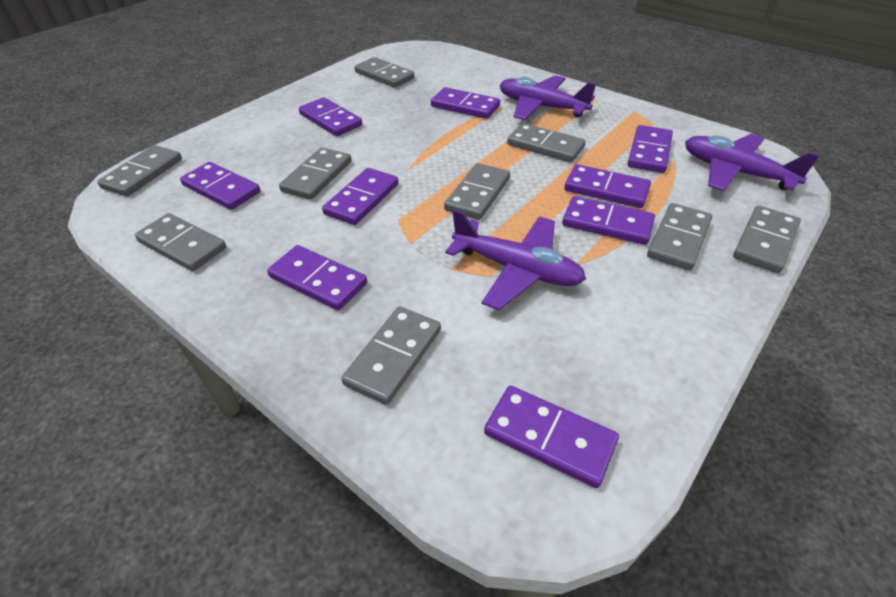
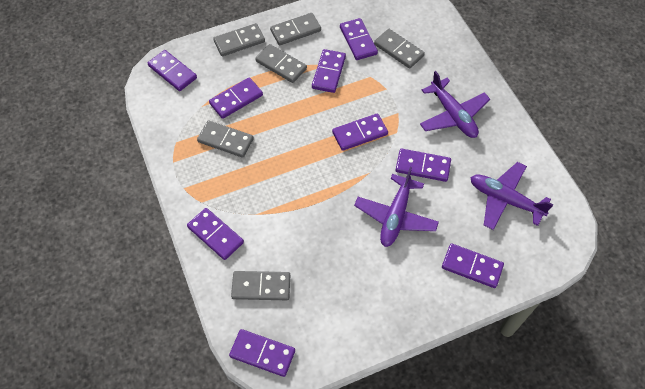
grey domino: 9 -> 6

